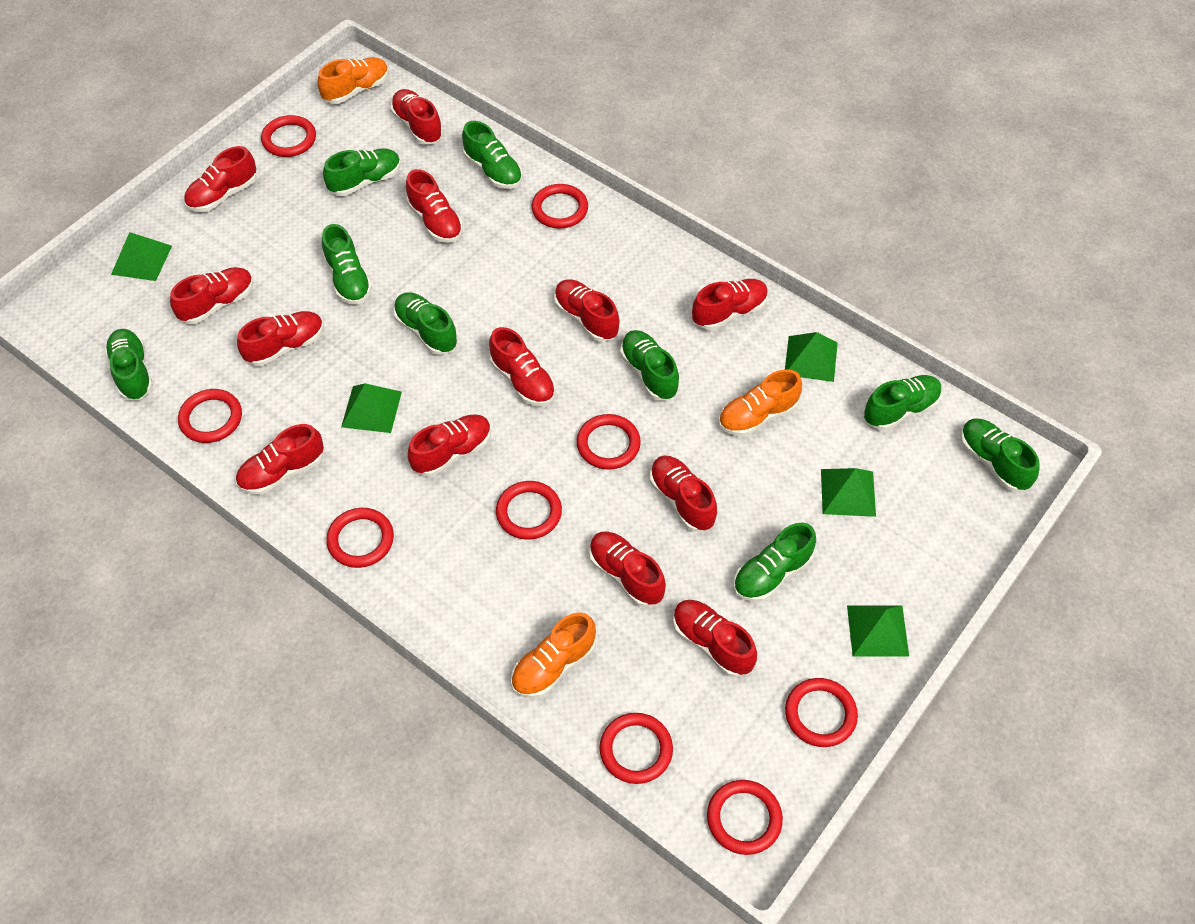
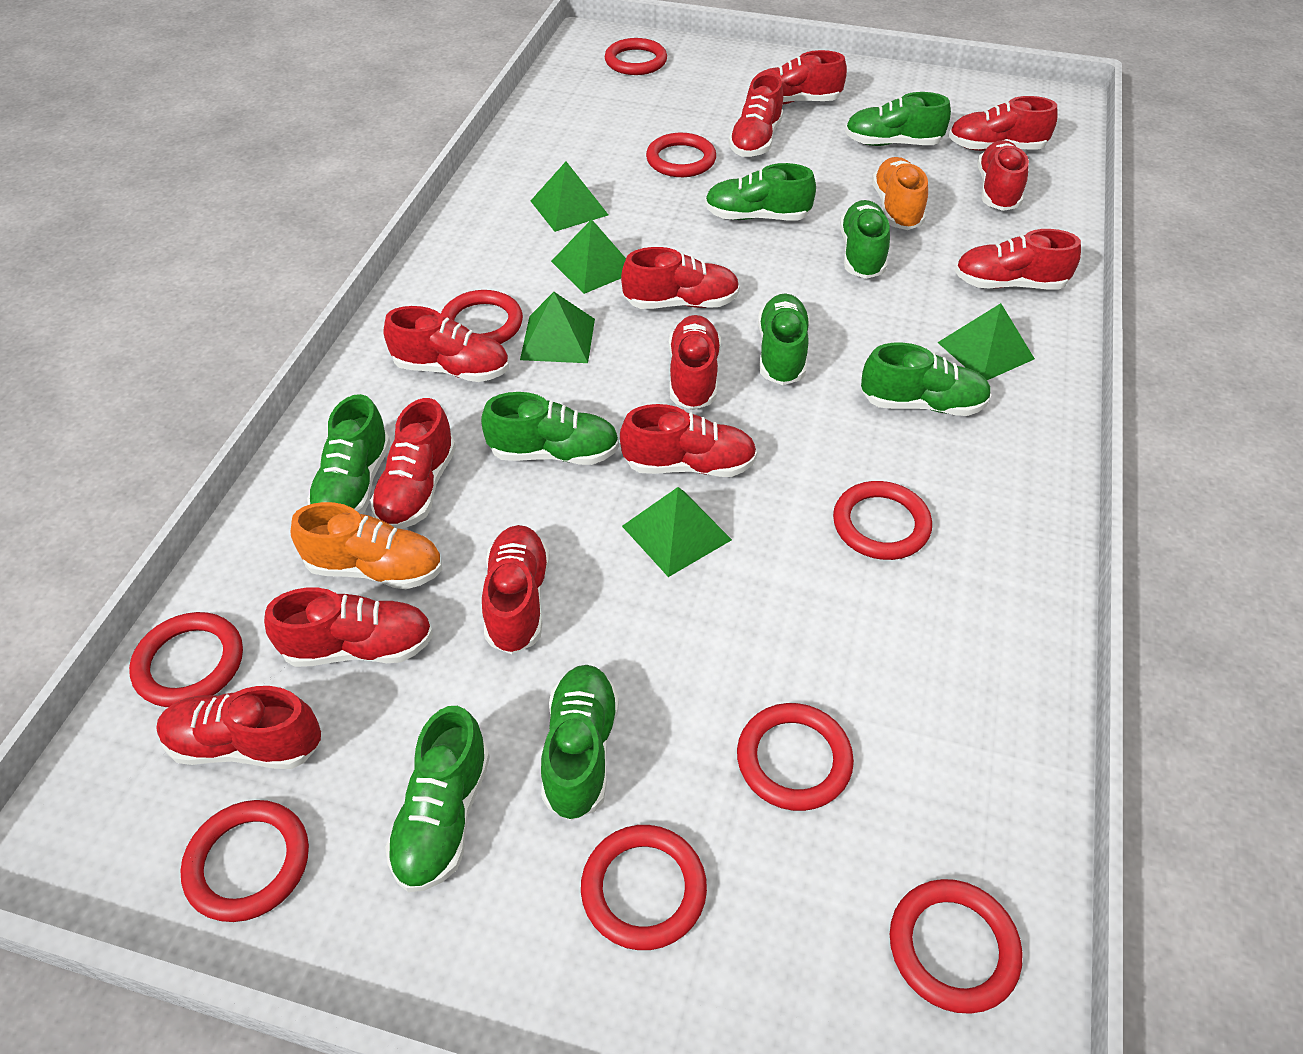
orange shoe: 3 -> 2

